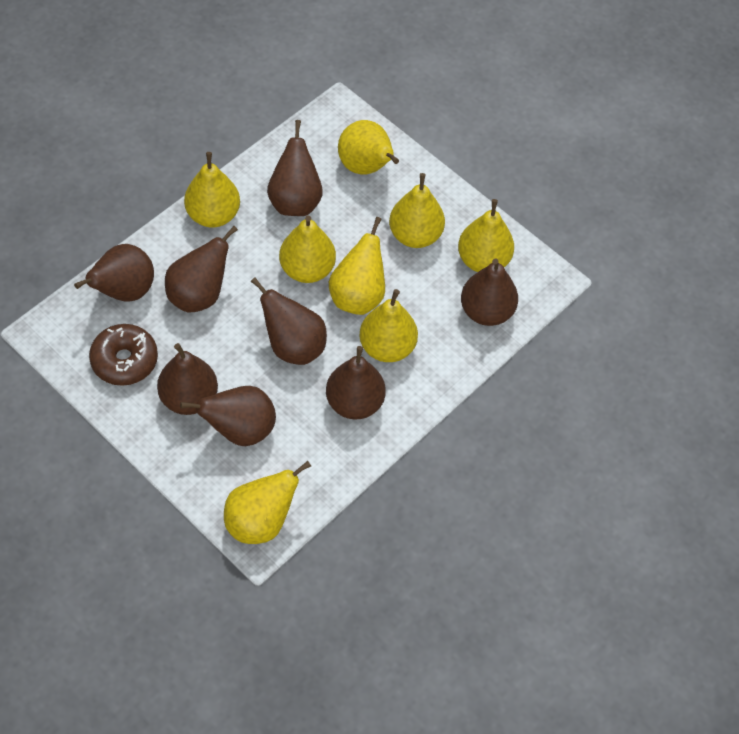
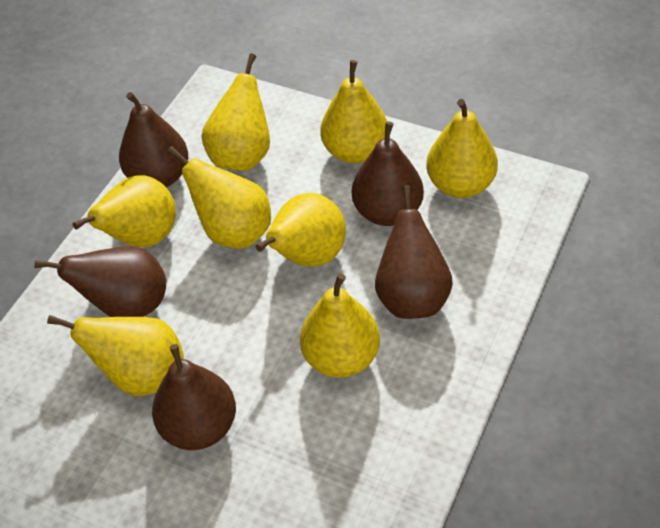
brown donut: 1 -> 0
brown pear: 8 -> 5

